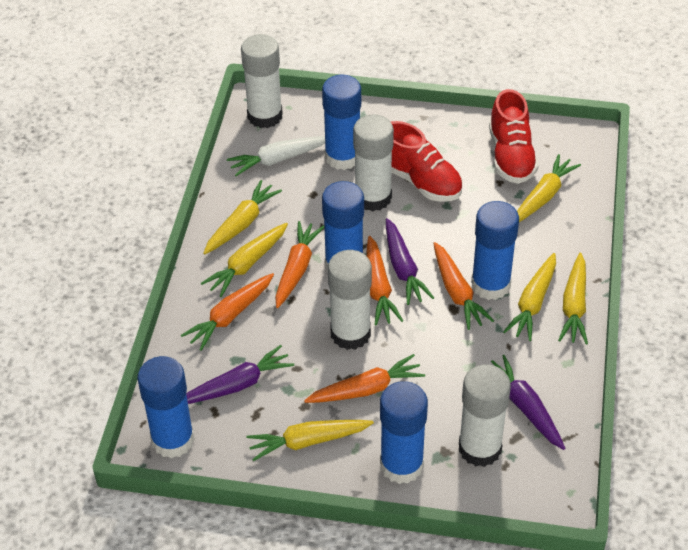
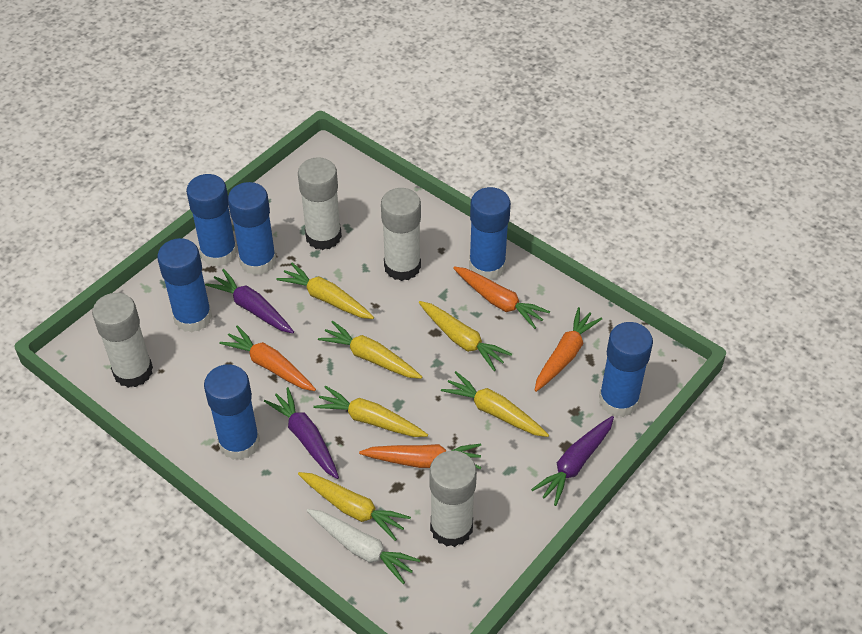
blue glue stick: 5 -> 6
orange carrot: 5 -> 4
red shoe: 2 -> 0

